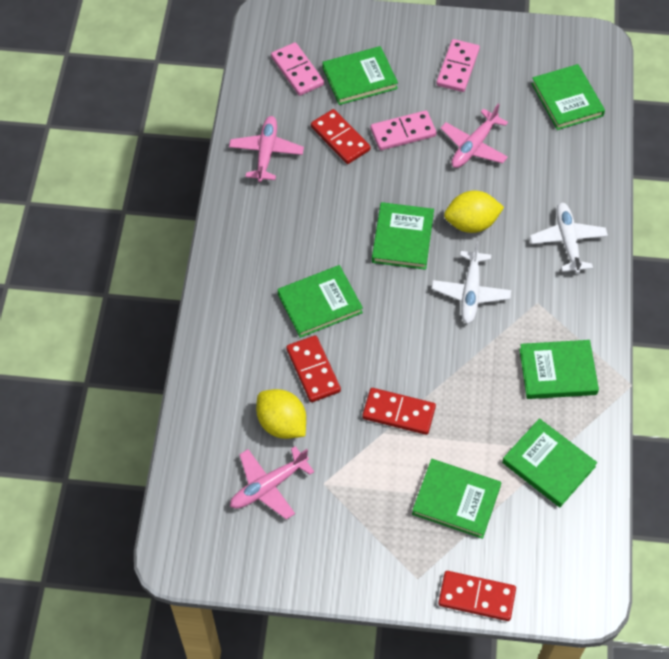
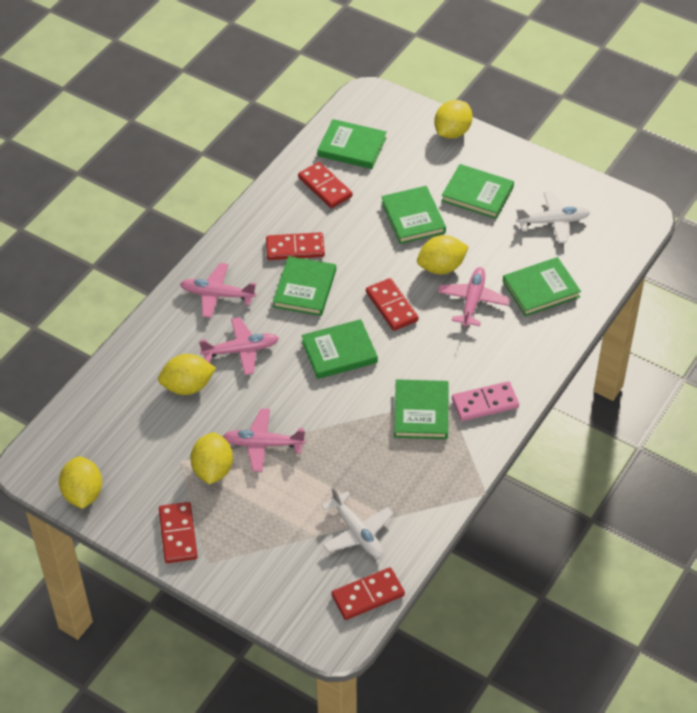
pink domino: 3 -> 1
pink plane: 3 -> 4
red domino: 4 -> 5
yellow lemon: 2 -> 5

